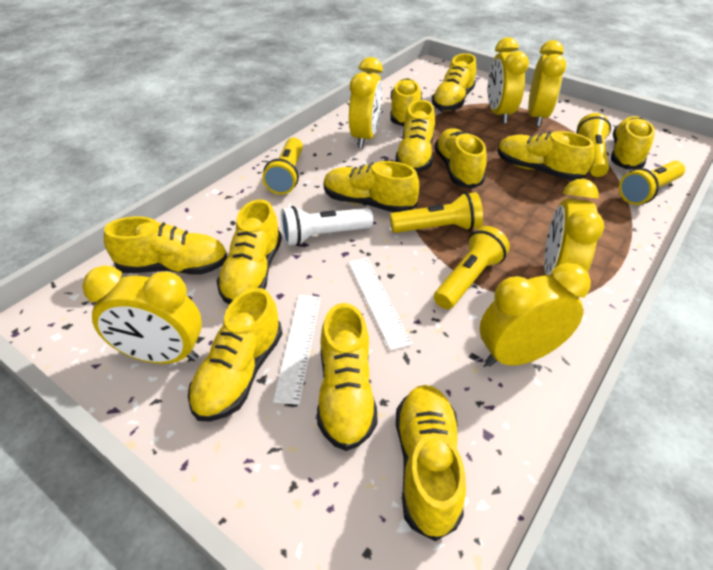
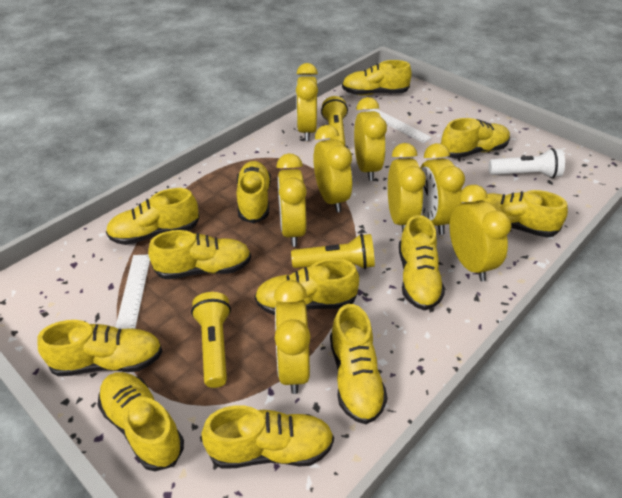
yellow clock: 6 -> 8
yellow flashlight: 5 -> 3

